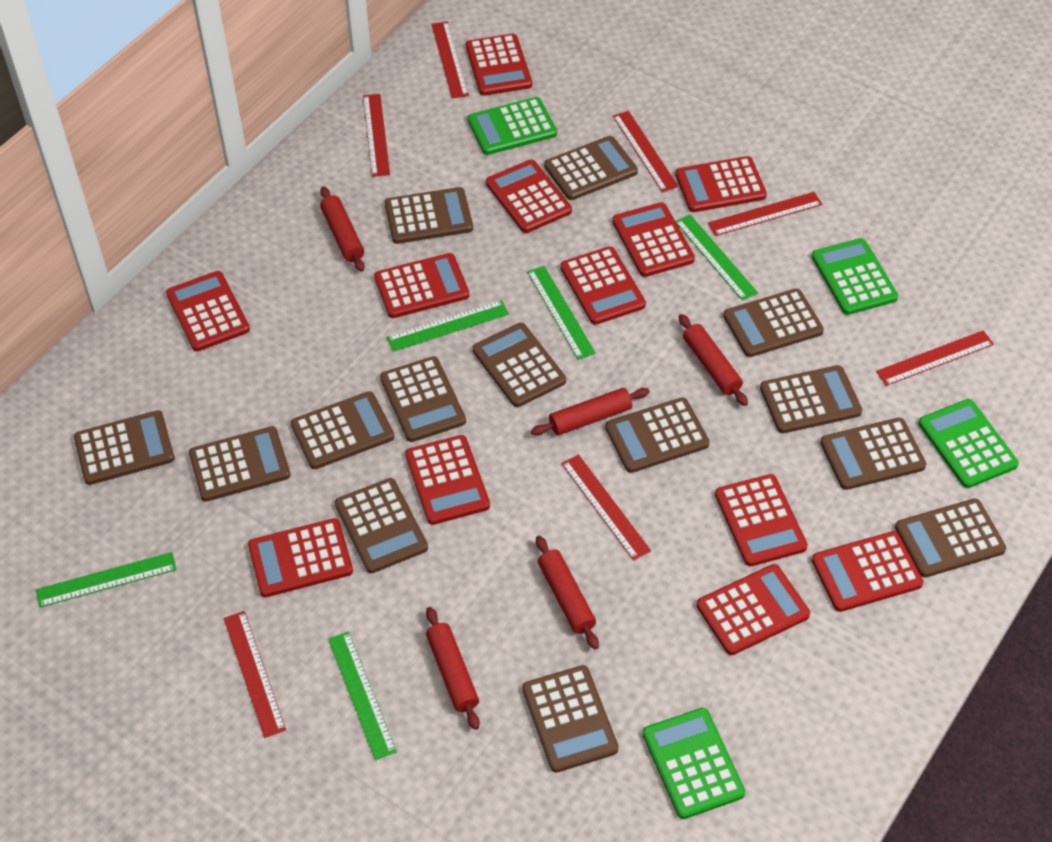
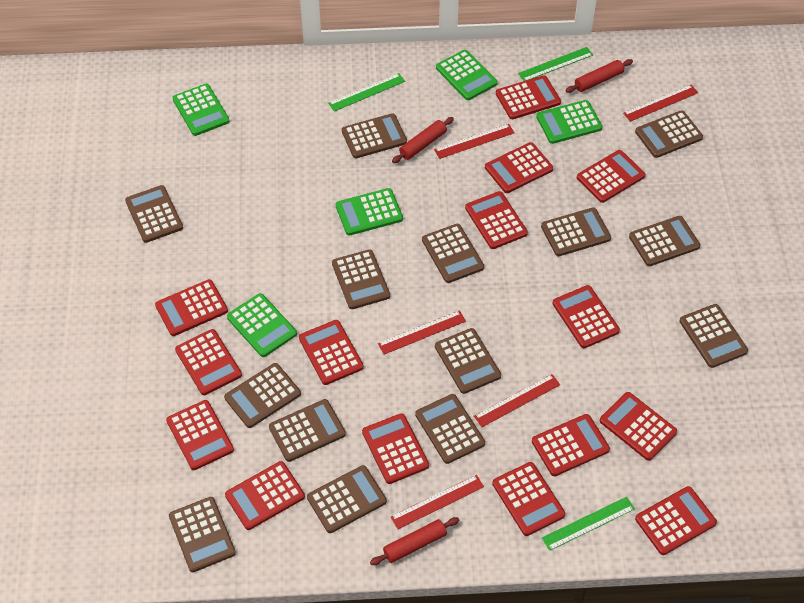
green calculator: 4 -> 5
green ruler: 5 -> 3
red calculator: 12 -> 15
red rolling pin: 5 -> 3
red ruler: 7 -> 5

